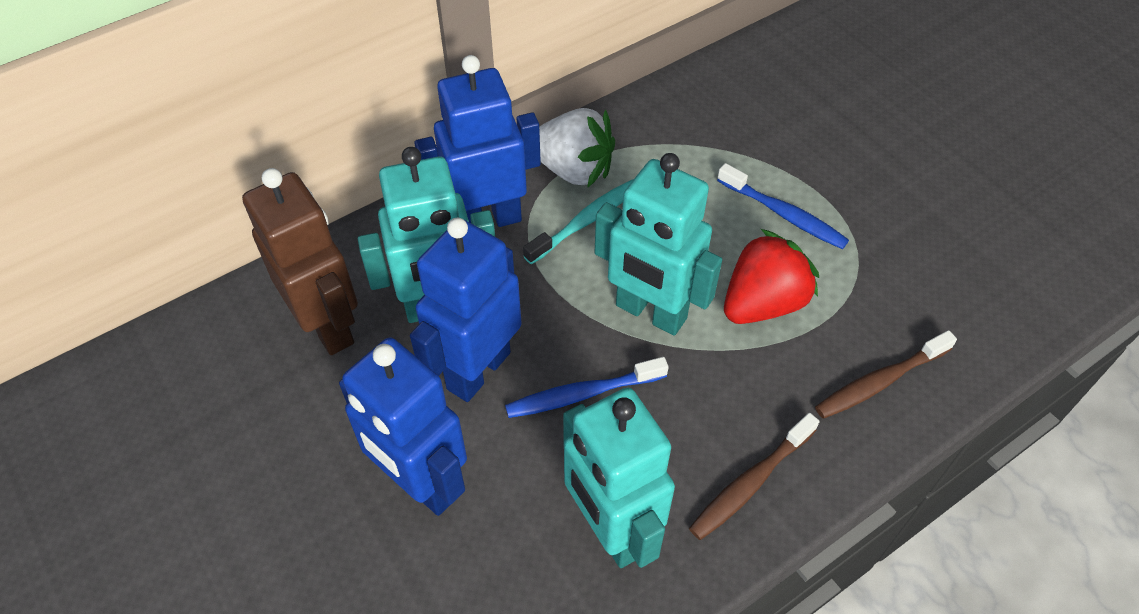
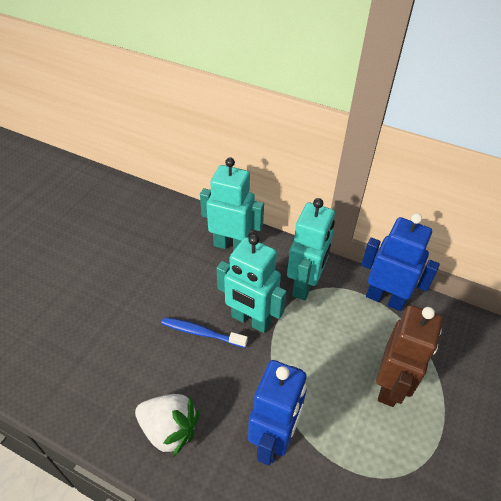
blue robot: 3 -> 2
blue toothbrush: 2 -> 1
brown toothbrush: 2 -> 0
red strawberry: 1 -> 0
turquoise toothbrush: 1 -> 0

